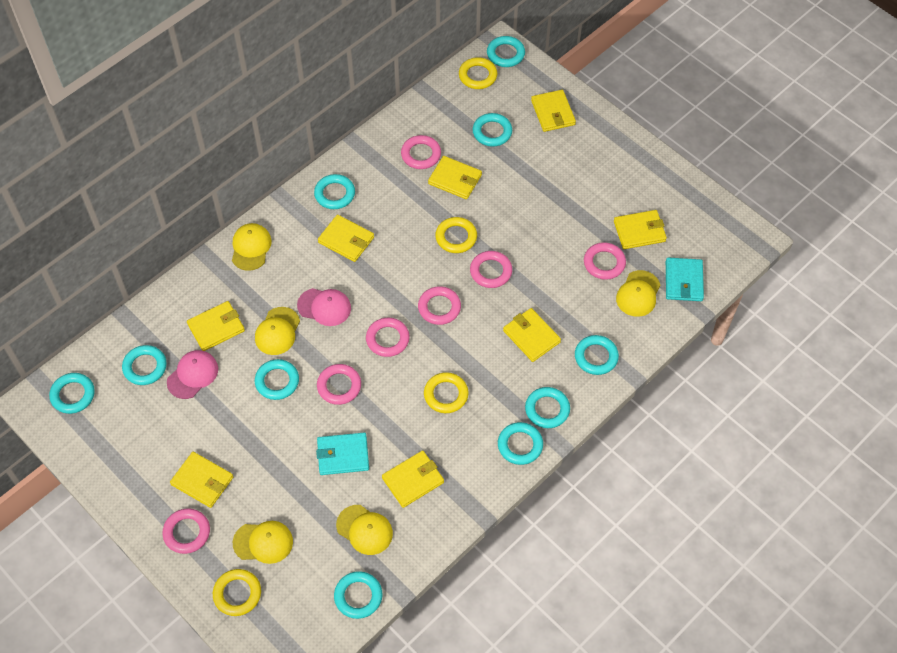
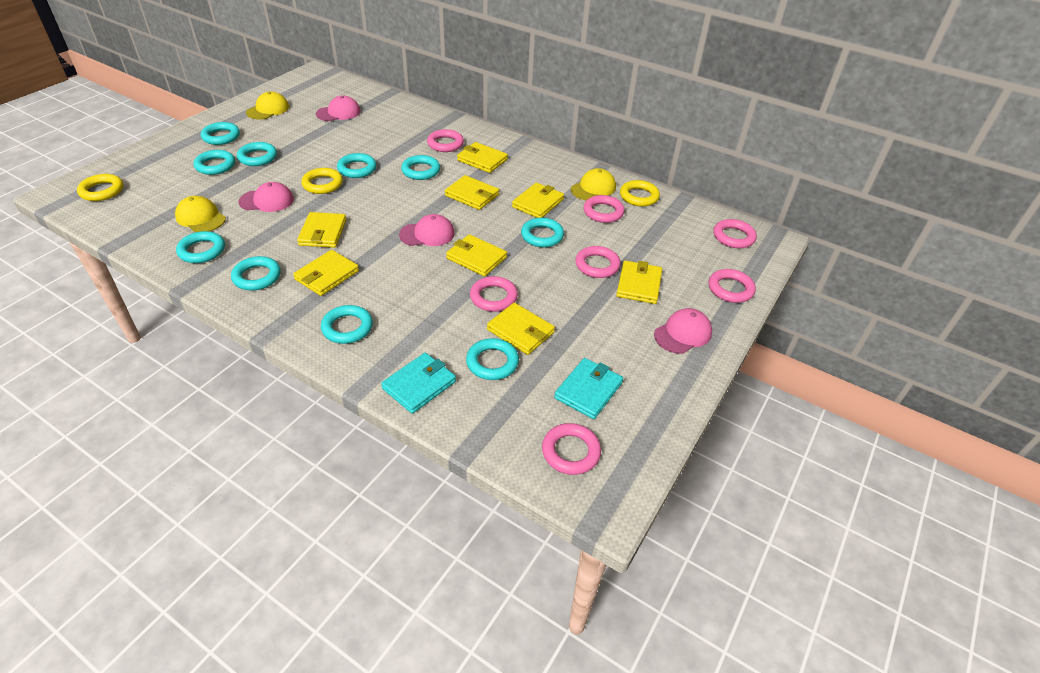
pink cap: 2 -> 4
yellow cap: 5 -> 3
yellow ring: 4 -> 3

